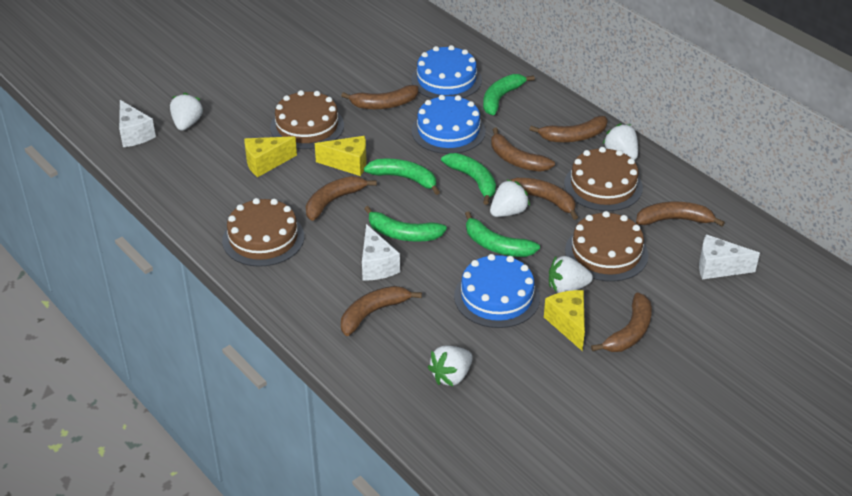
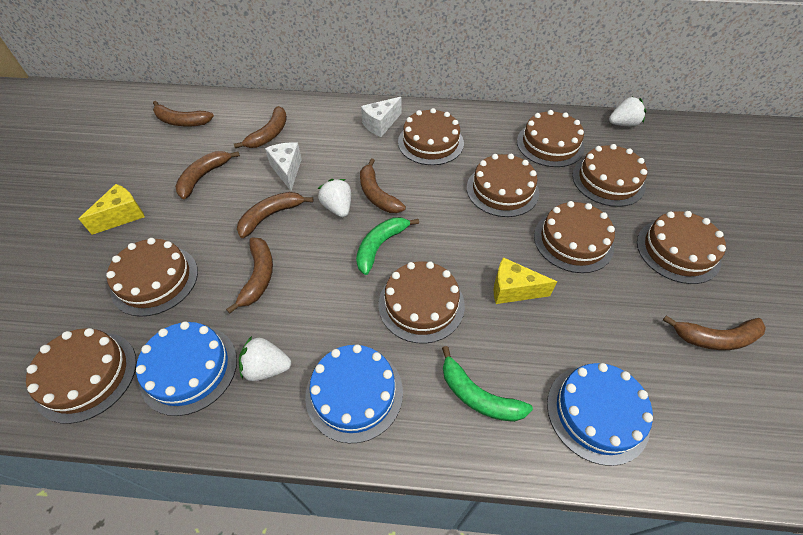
brown banana: 8 -> 7
brown cake: 4 -> 9
green banana: 5 -> 2
white cheese: 3 -> 2
white strawberry: 5 -> 3
yellow cheese: 3 -> 2

